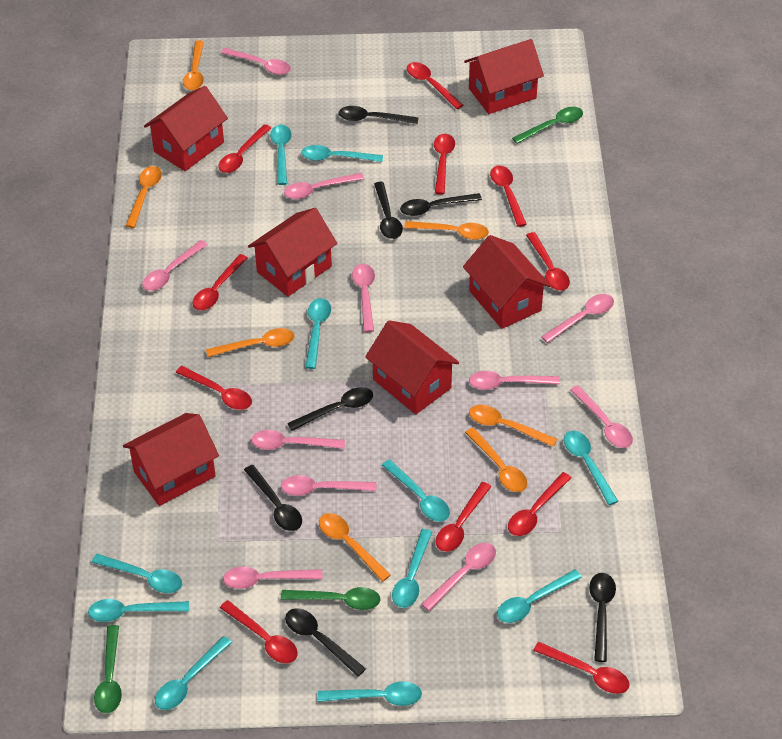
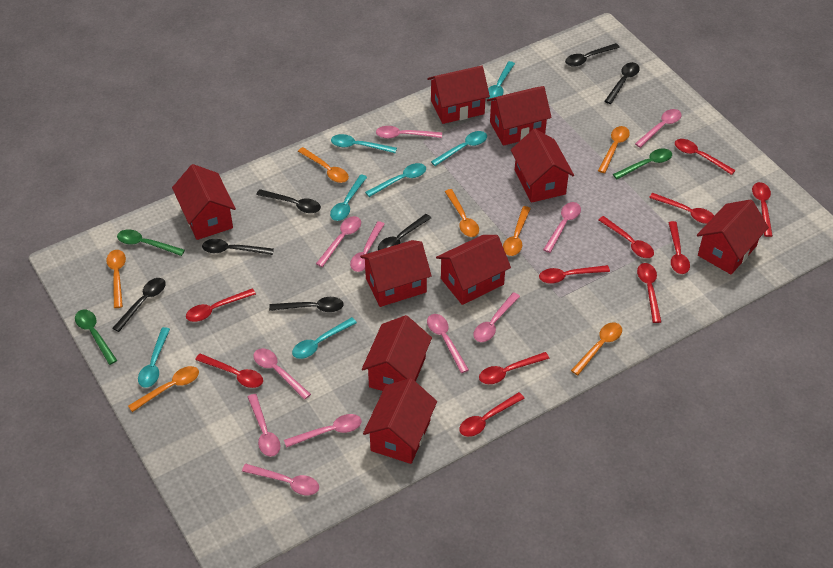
red house: 6 -> 9
turquoise spoon: 11 -> 7

